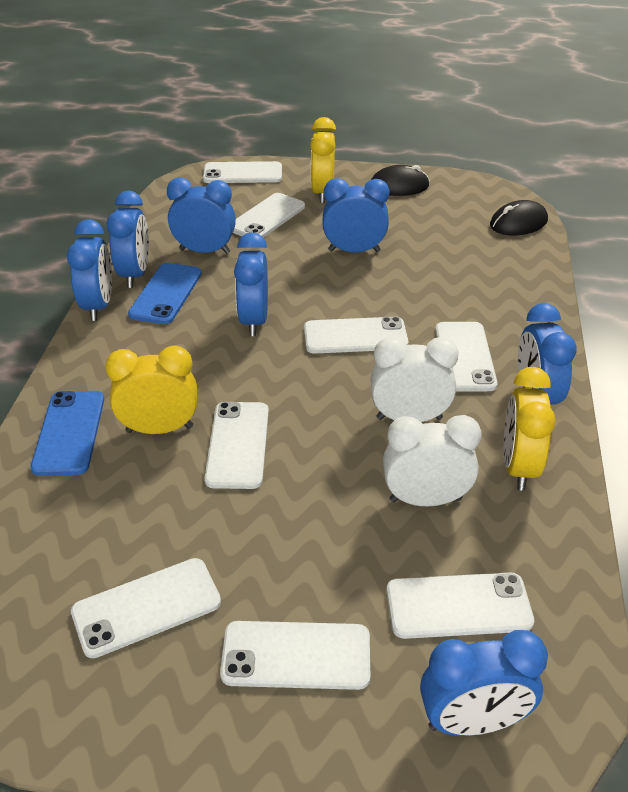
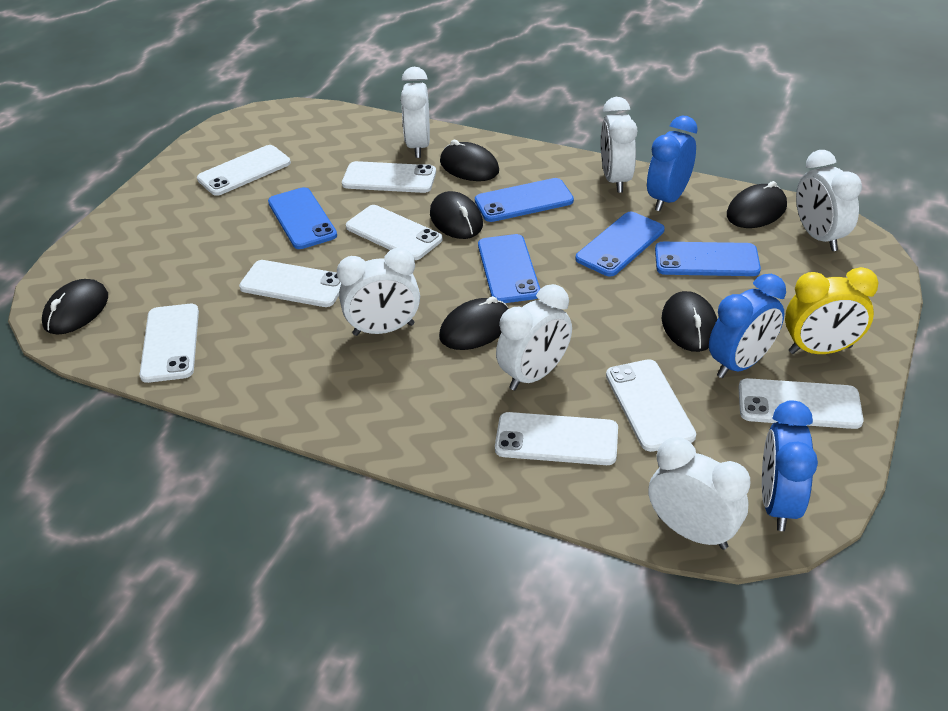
black mouse: 2 -> 6
blue clock: 7 -> 3
blue phone: 2 -> 5
white clock: 2 -> 6
yellow clock: 3 -> 1

